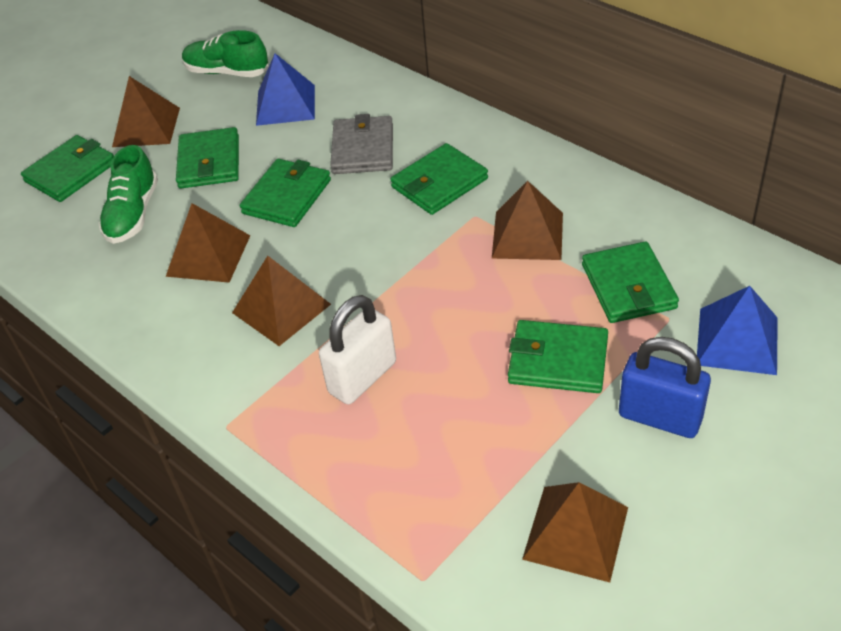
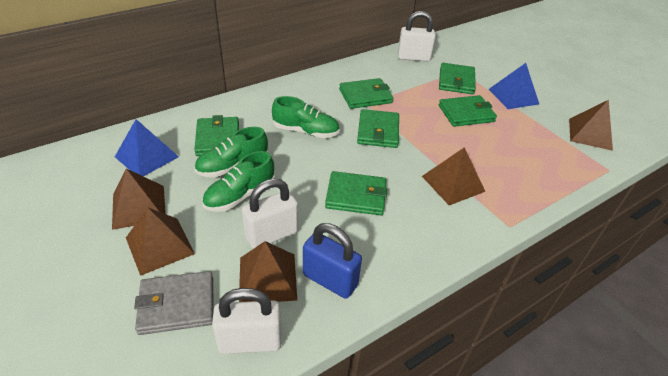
green shoe: 2 -> 3
white padlock: 1 -> 3

